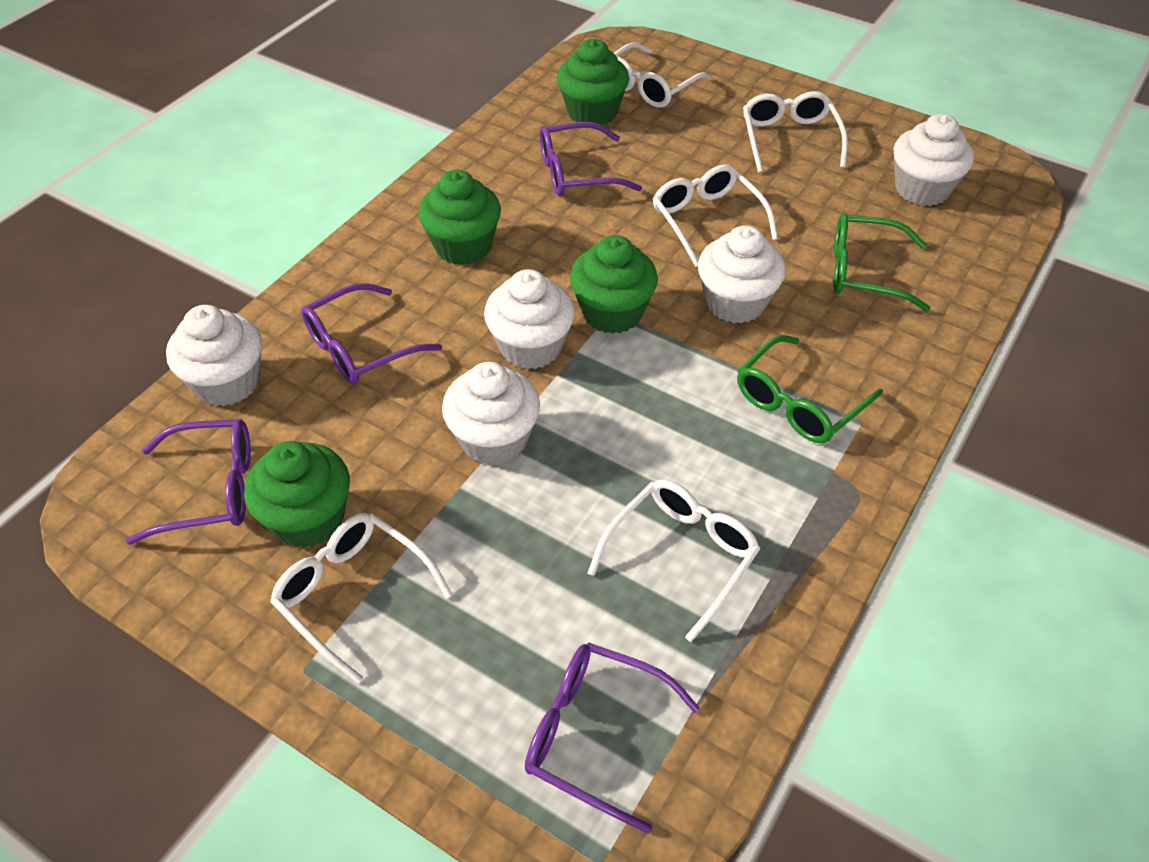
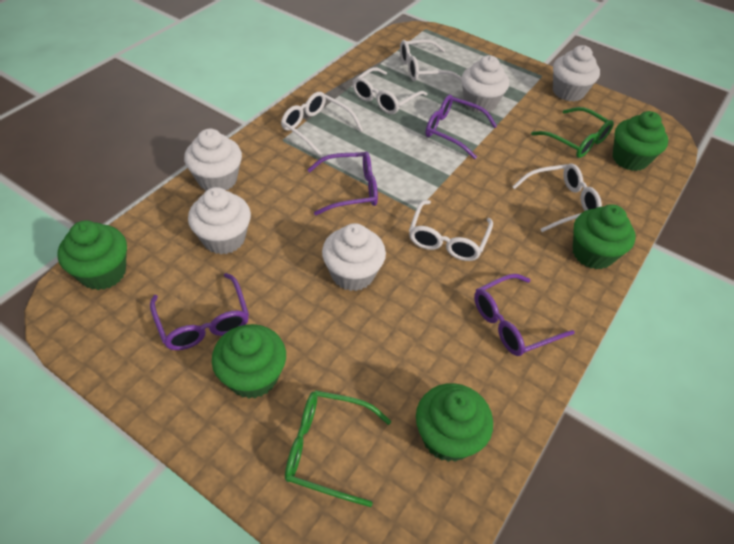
green cupcake: 4 -> 5

